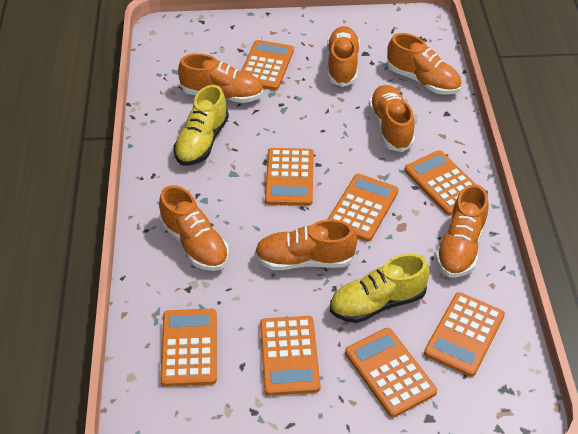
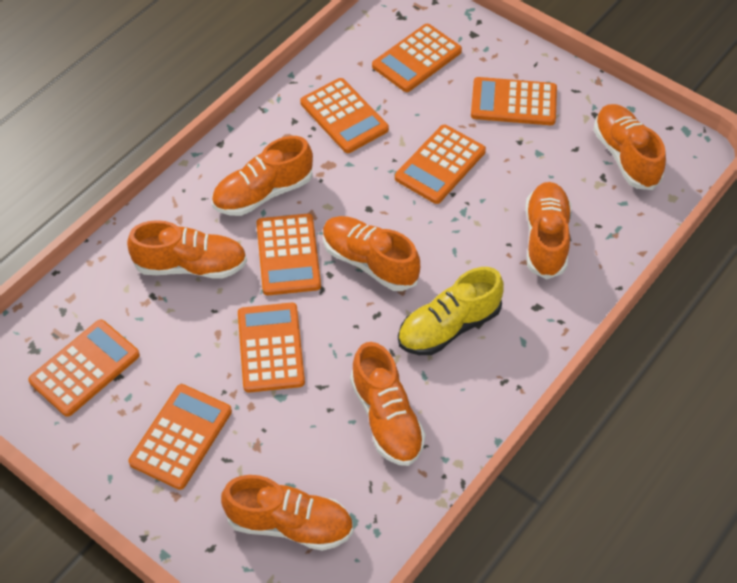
yellow shoe: 2 -> 1

